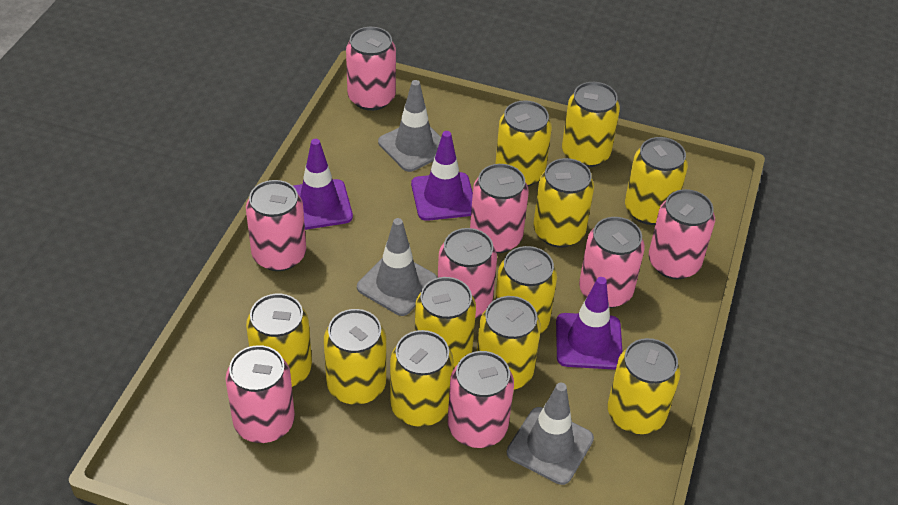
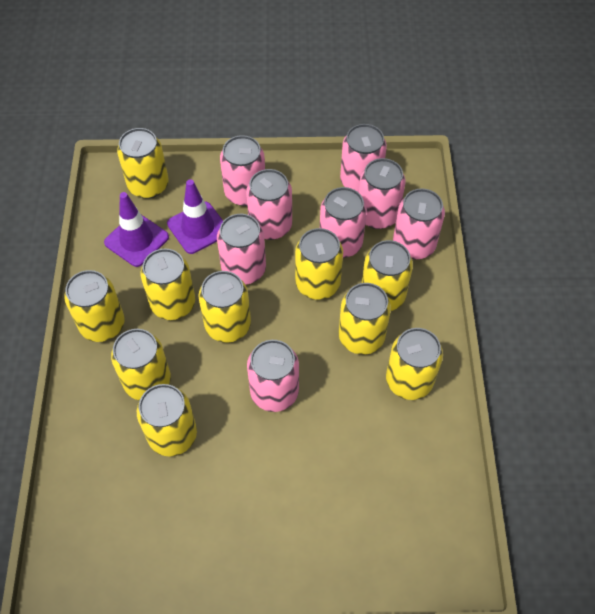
grey traffic cone: 3 -> 0
purple traffic cone: 3 -> 2
yellow can: 11 -> 10

